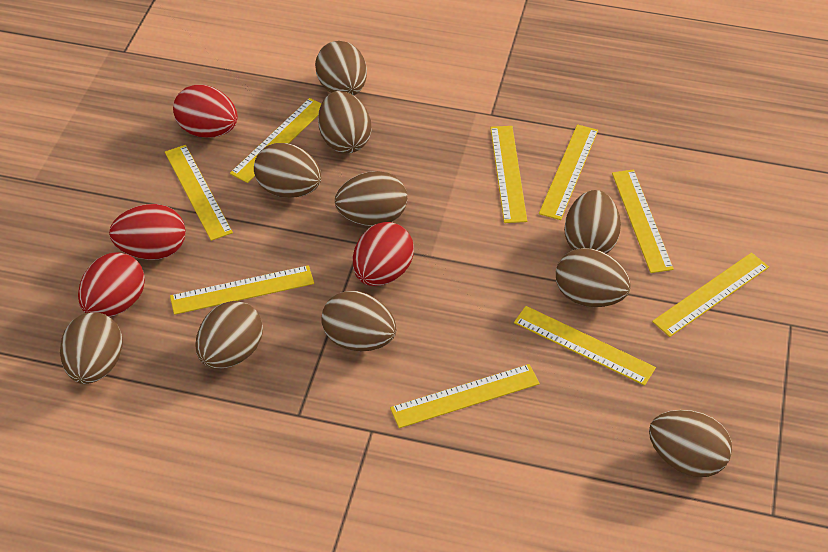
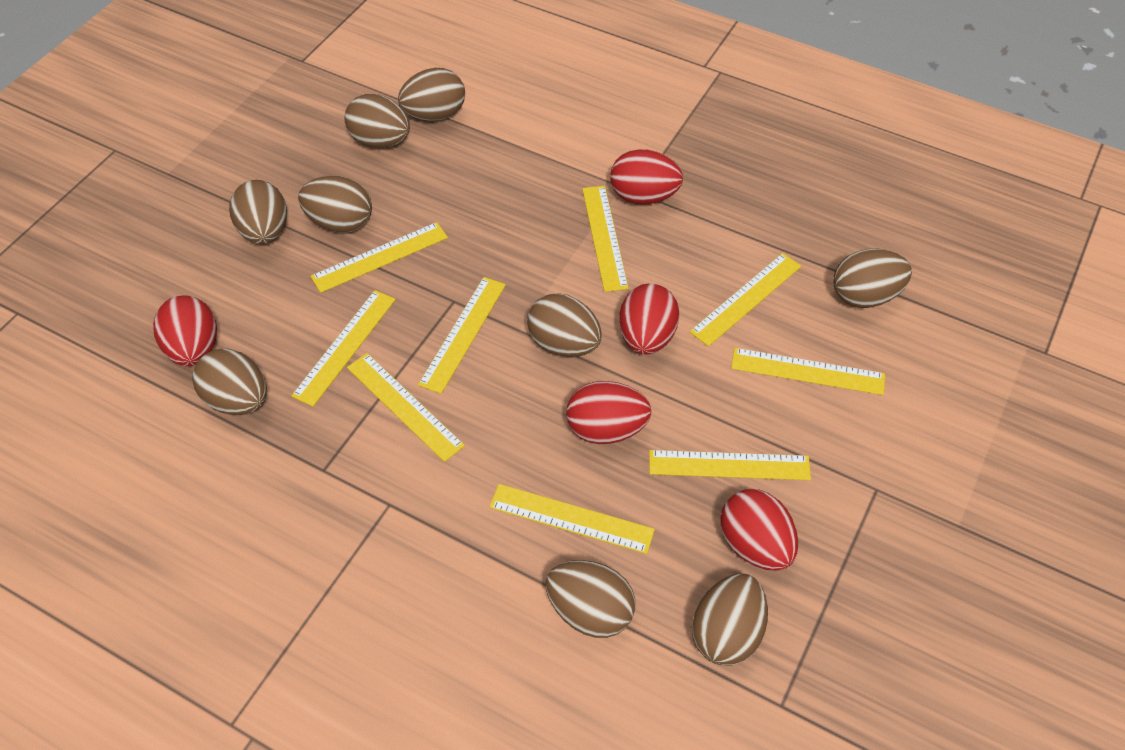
brown egg: 10 -> 9
red egg: 4 -> 5

